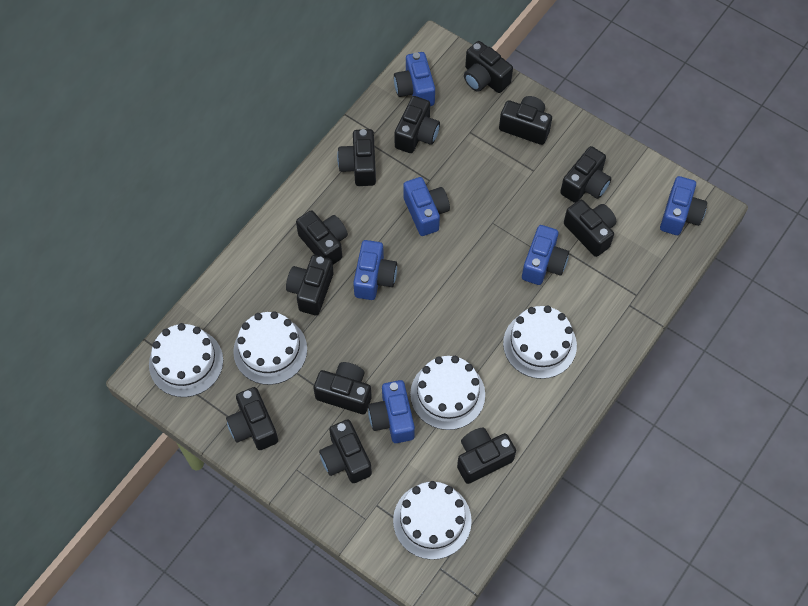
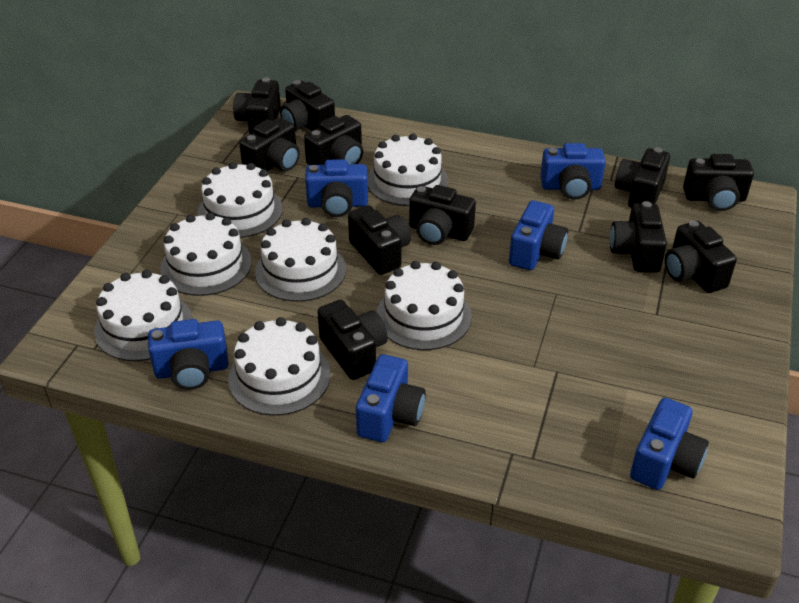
black camera: 12 -> 11
white cake: 5 -> 7

